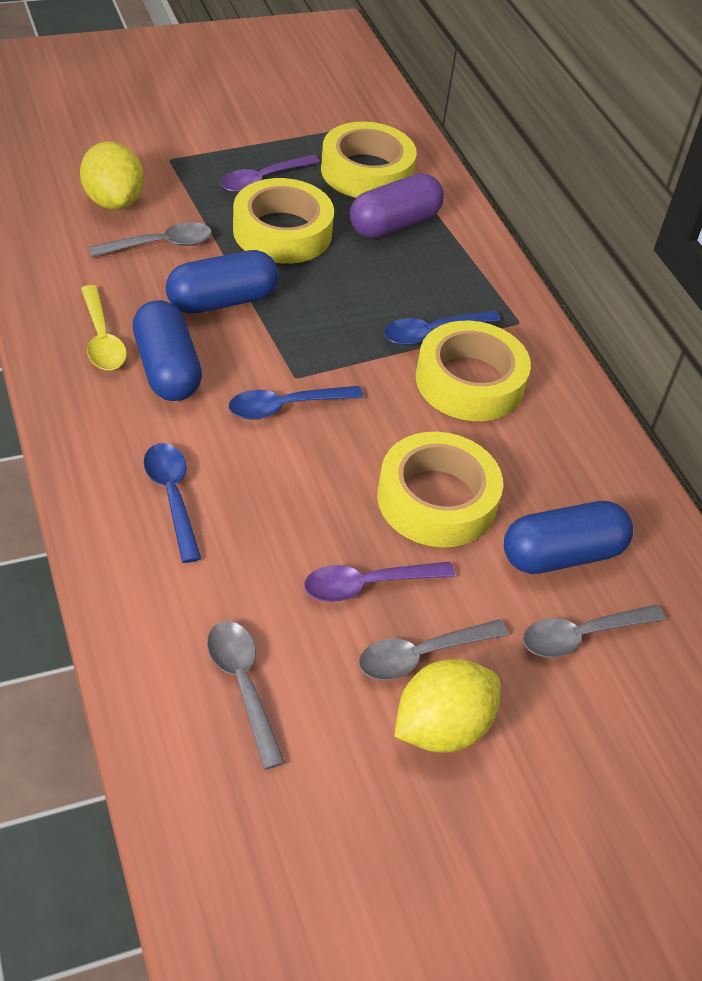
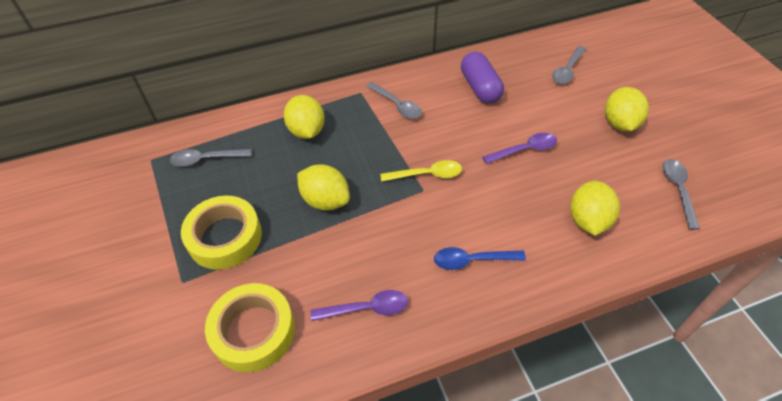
blue capsule: 3 -> 0
blue spoon: 3 -> 1
yellow lemon: 2 -> 4
yellow tape: 4 -> 2

